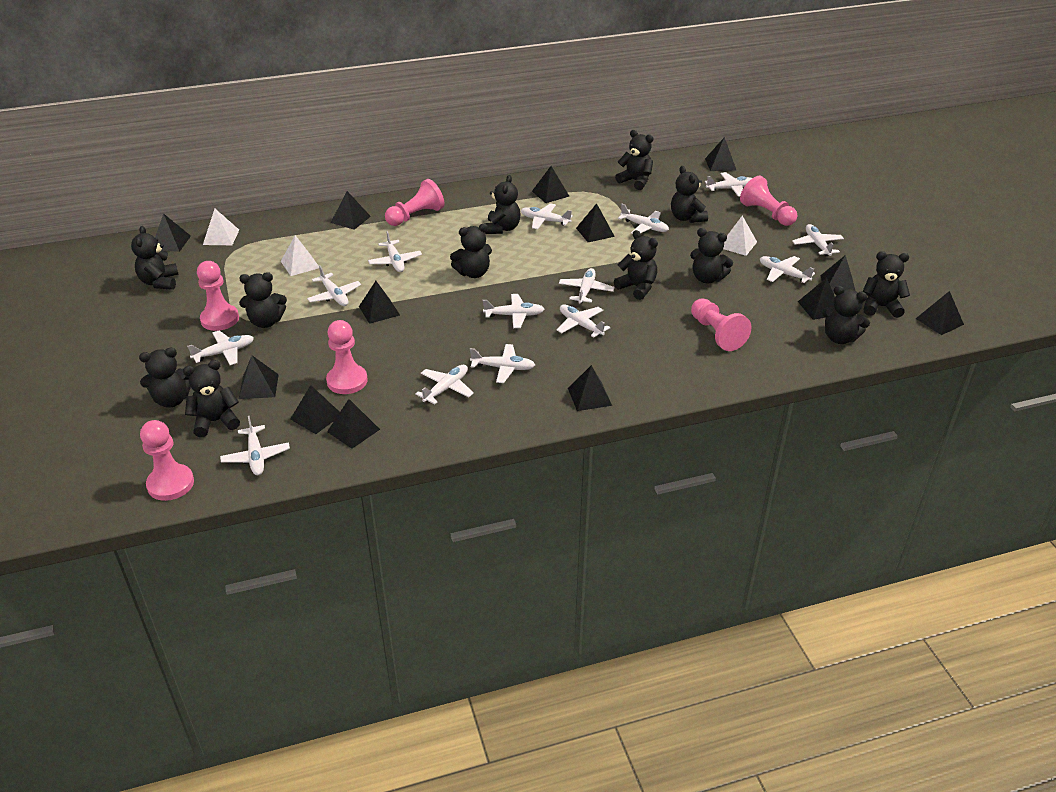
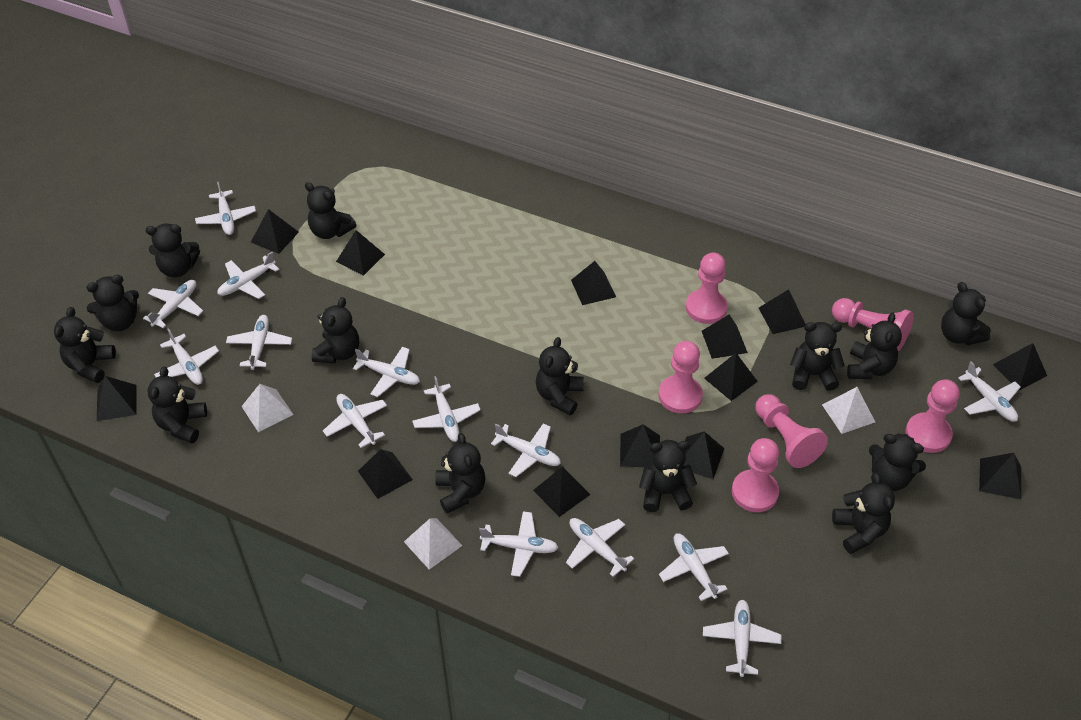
black teddy bear: 12 -> 14

